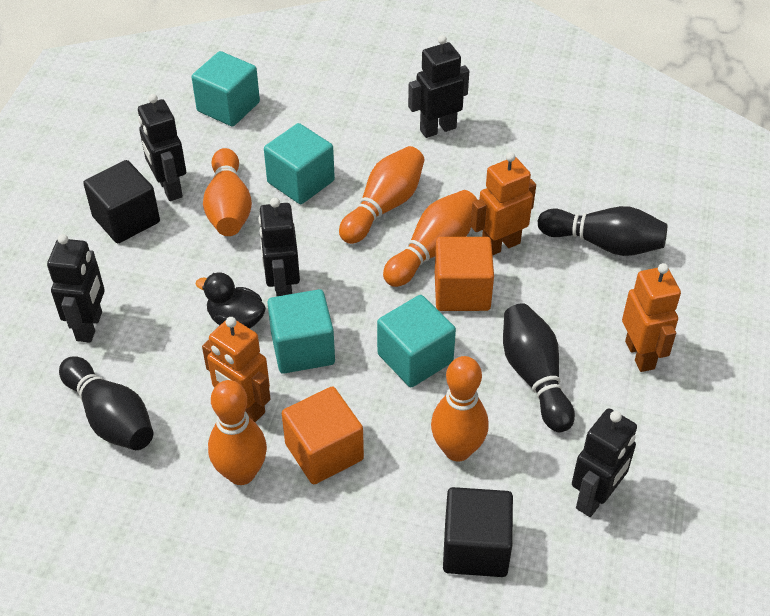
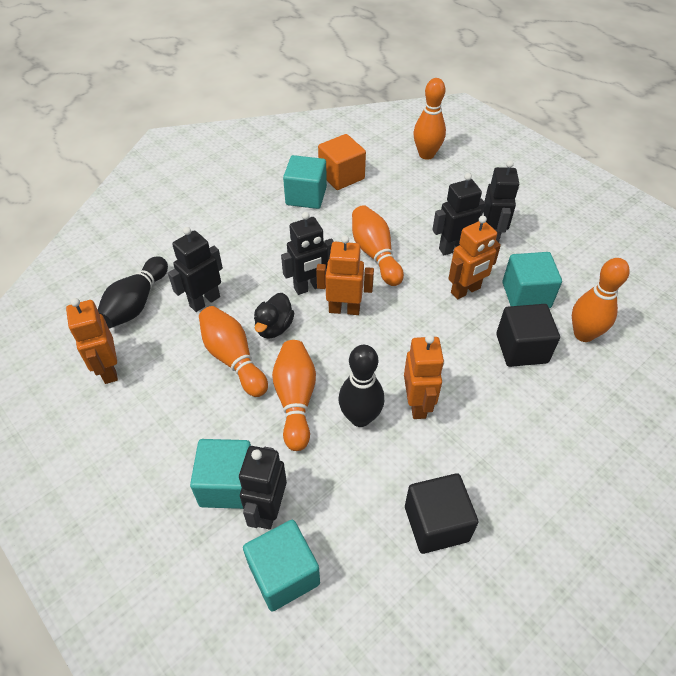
black bowling pin: 3 -> 2
orange cube: 2 -> 1
orange robot: 3 -> 4

